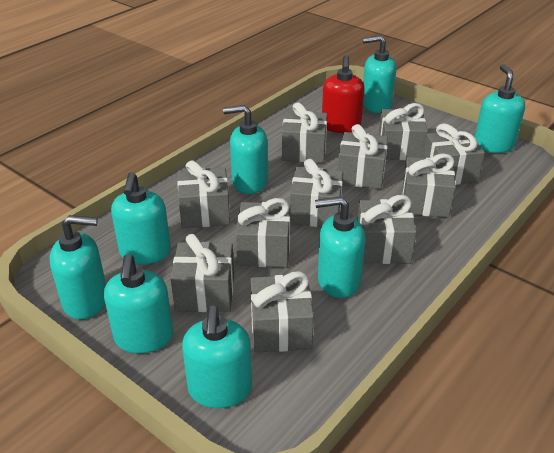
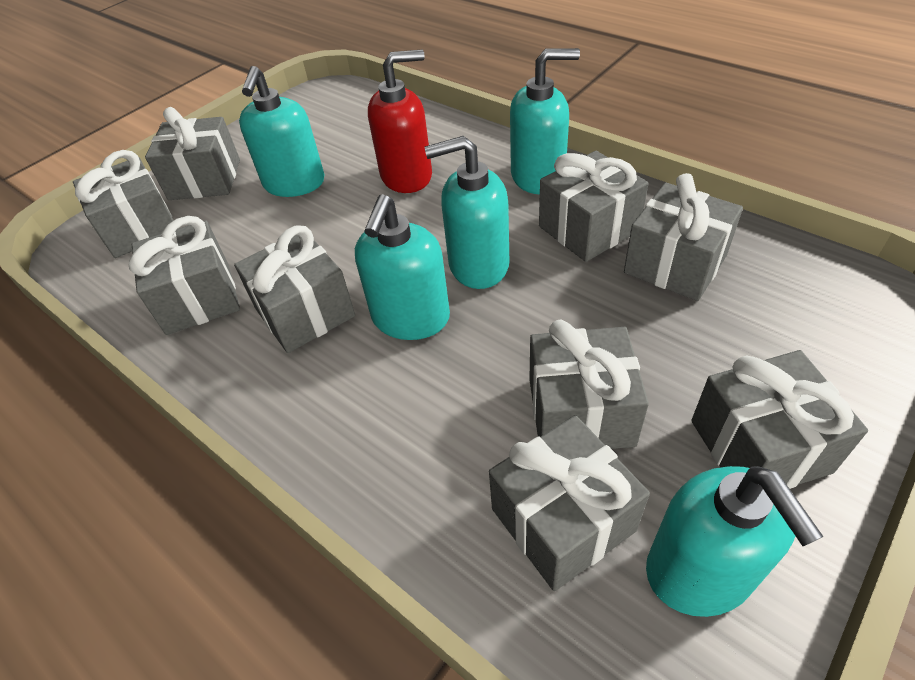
grey gift: 11 -> 9
turquoise soap dispenser: 8 -> 5

